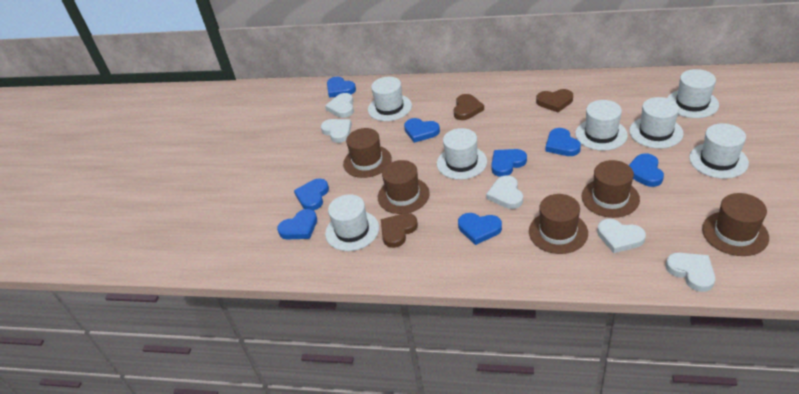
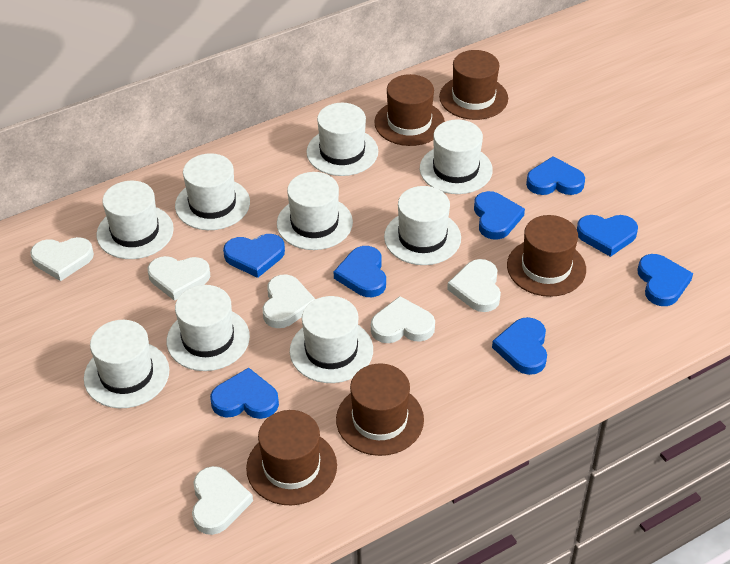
brown heart: 3 -> 0
white hat: 7 -> 9
white heart: 5 -> 6

